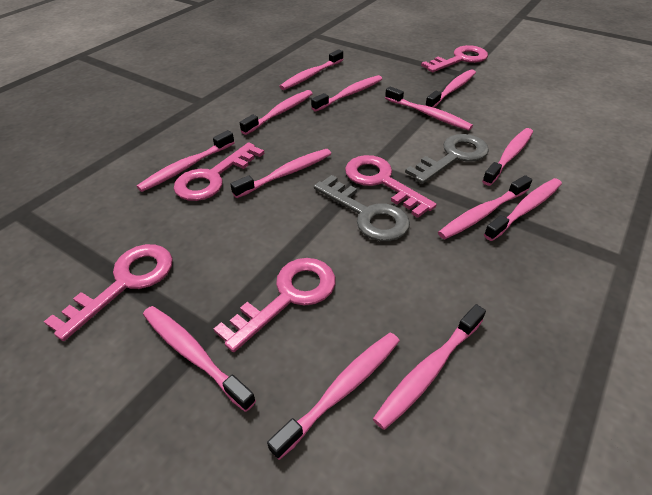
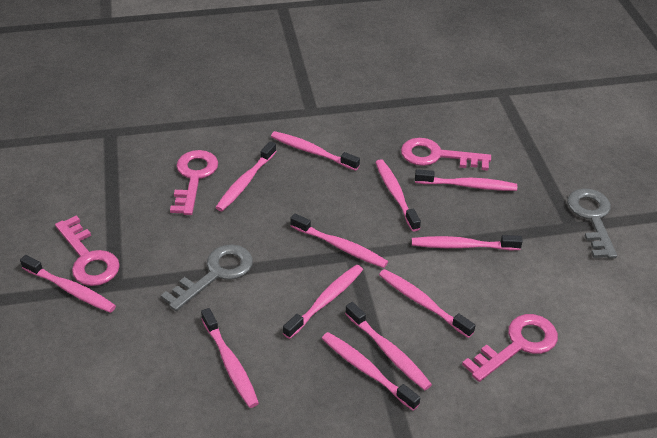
pink key: 5 -> 4
pink toothbrush: 13 -> 12

